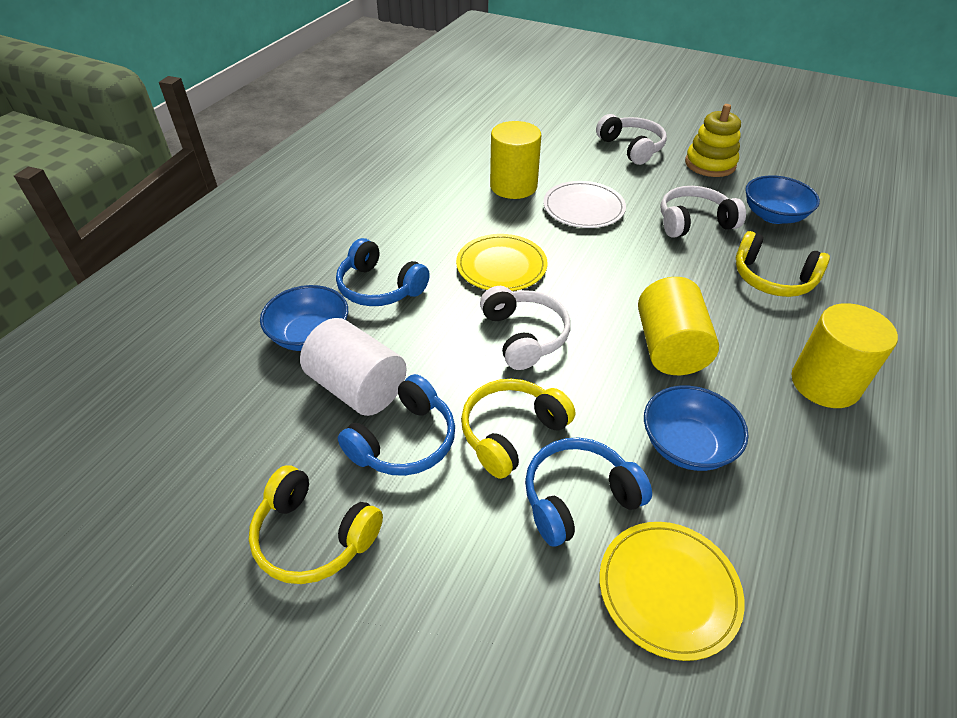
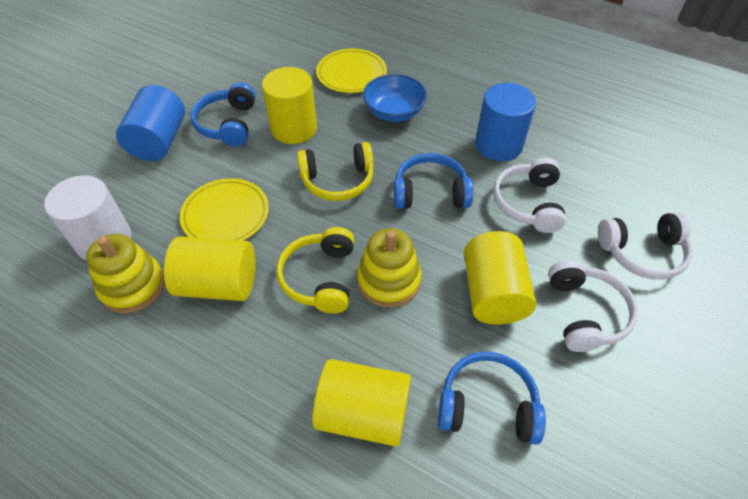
blue bowl: 3 -> 1
blue cylinder: 0 -> 2
white plate: 1 -> 0
yellow cylinder: 3 -> 4
yellow headphones: 3 -> 2
yellow stacking toy: 1 -> 2

